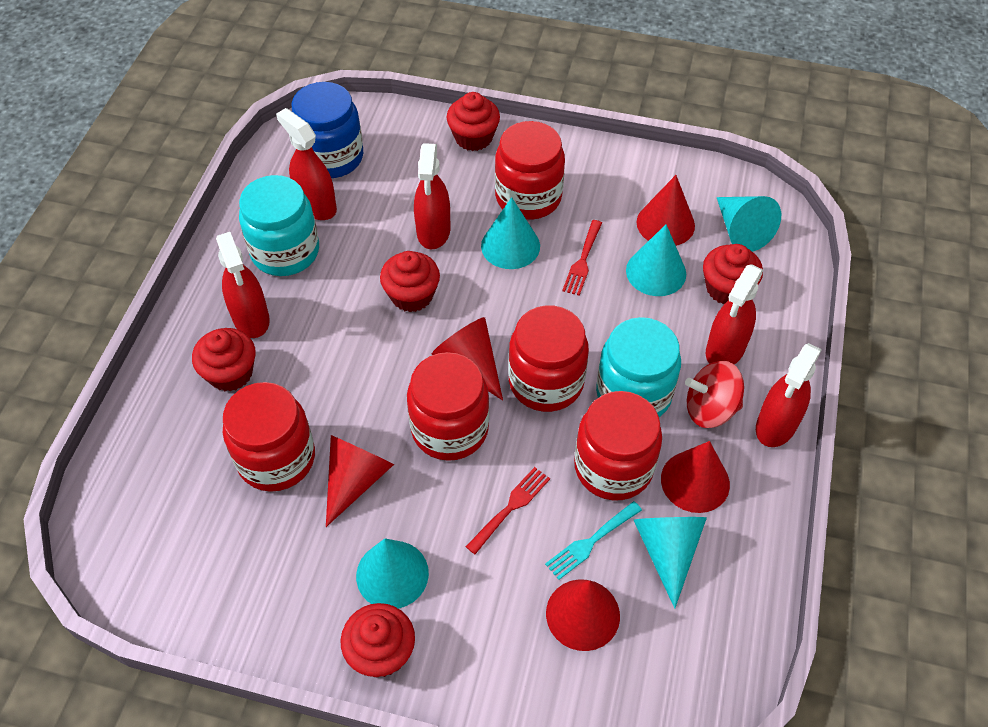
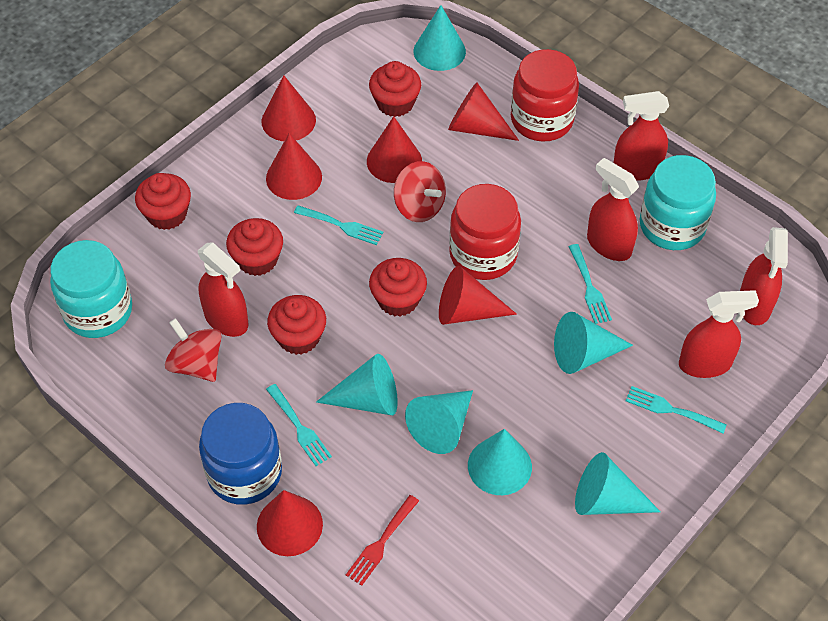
red cone: 5 -> 6
red fork: 2 -> 1
red jar: 5 -> 2
red spinning top: 1 -> 2
turquoise cone: 5 -> 6
turquoise fork: 1 -> 4

